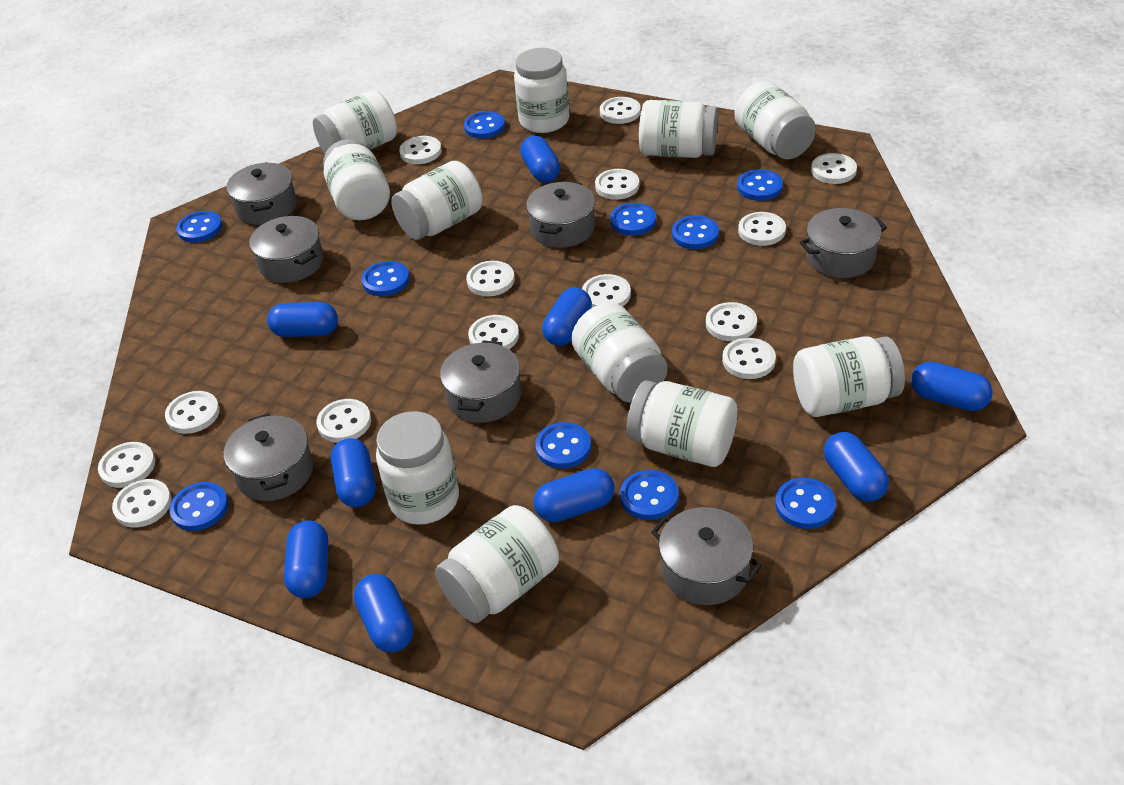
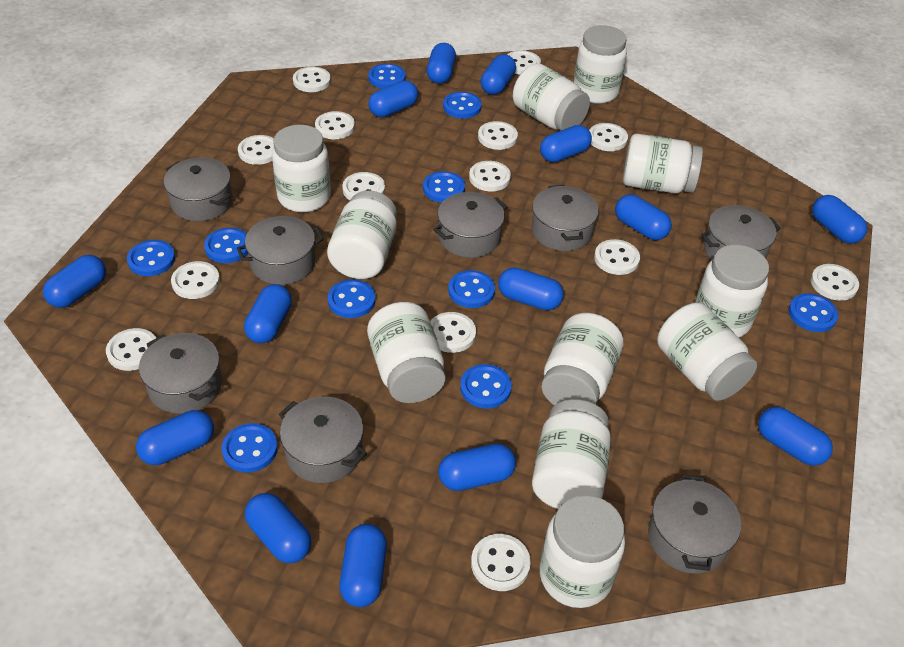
blue capsule: 9 -> 14
grey pot: 7 -> 8

